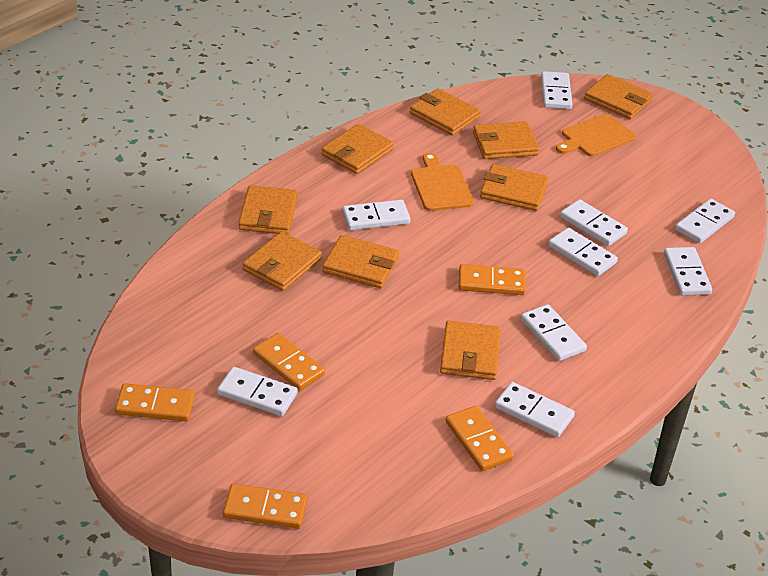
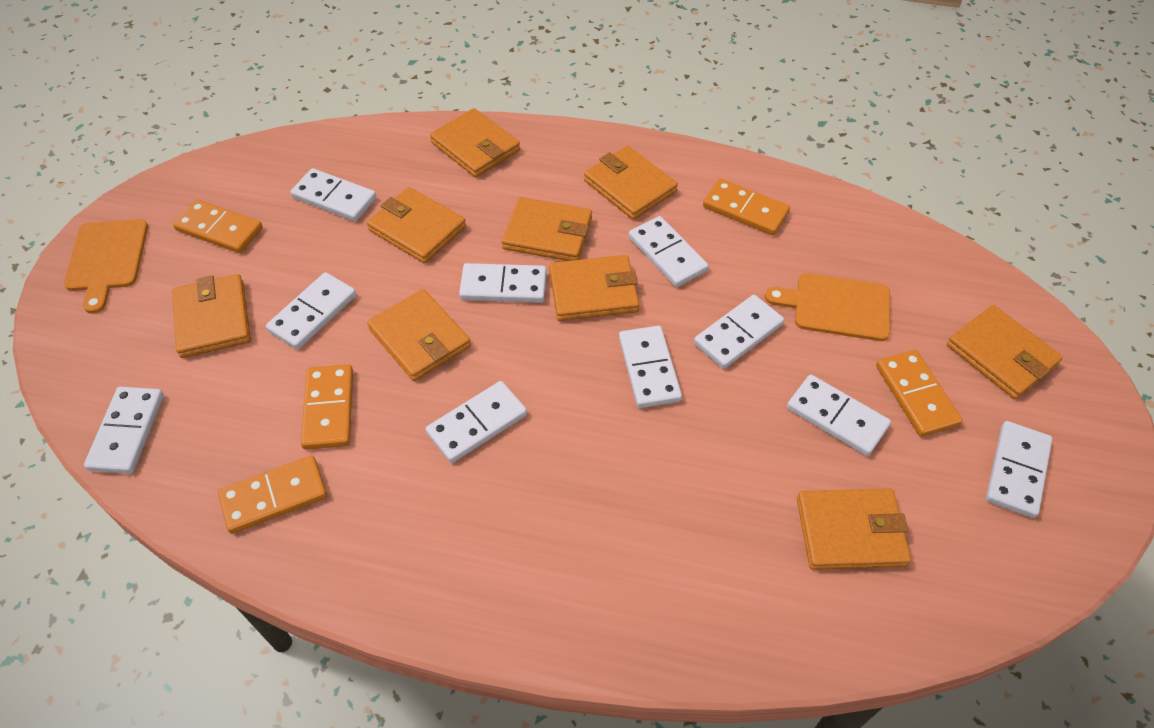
white domino: 9 -> 10

